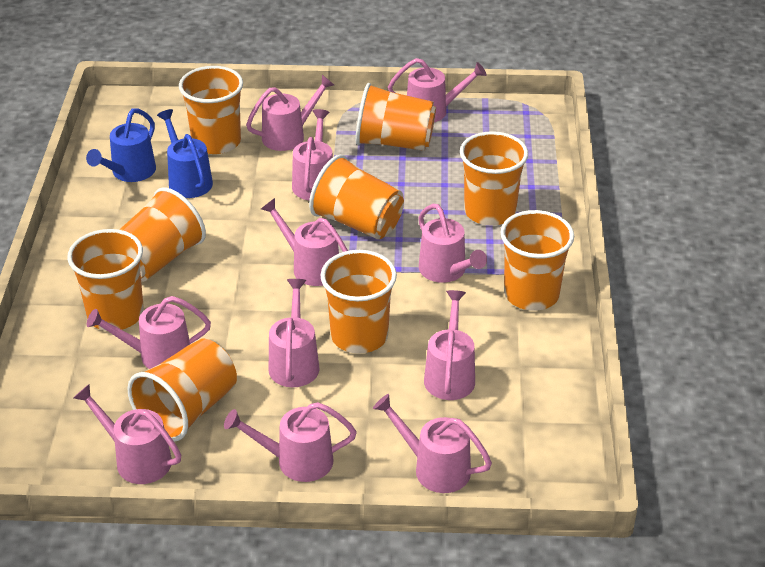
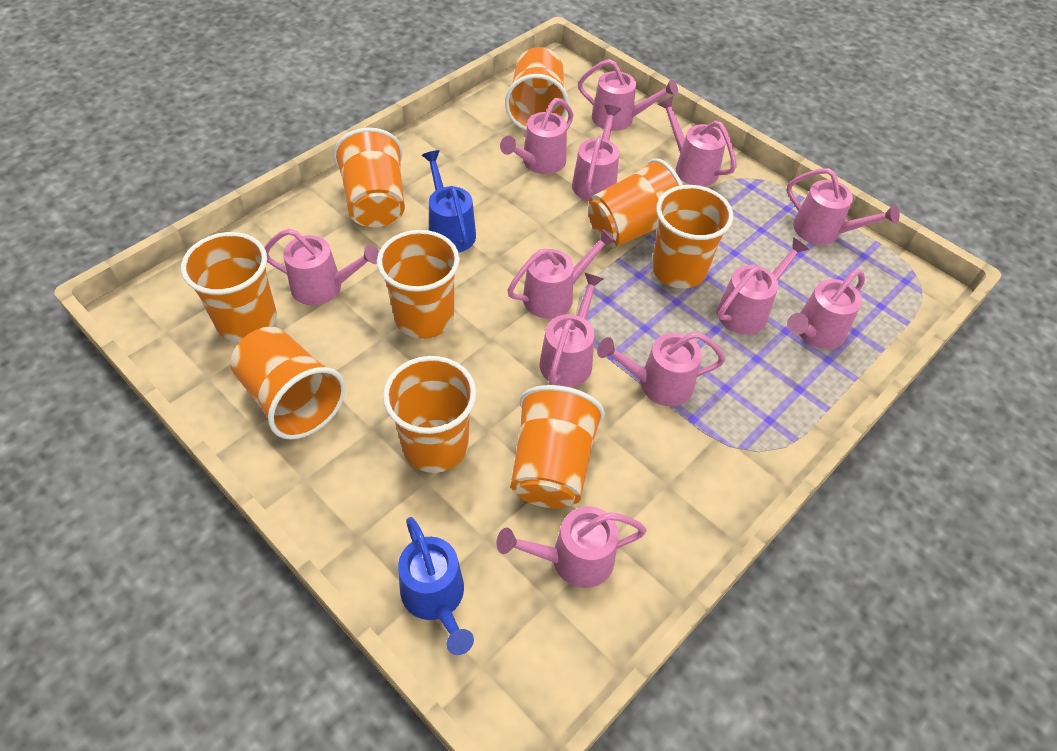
pink watering can: 11 -> 12

